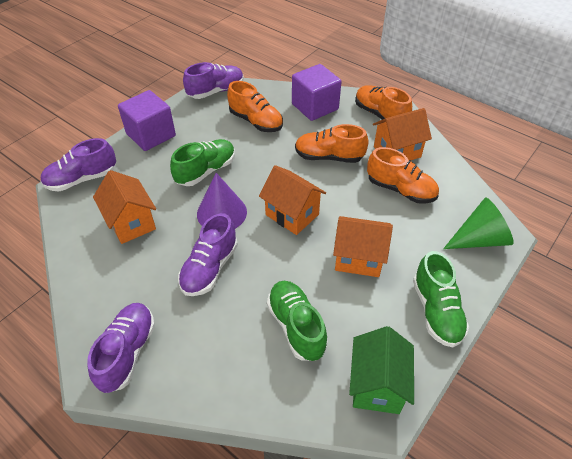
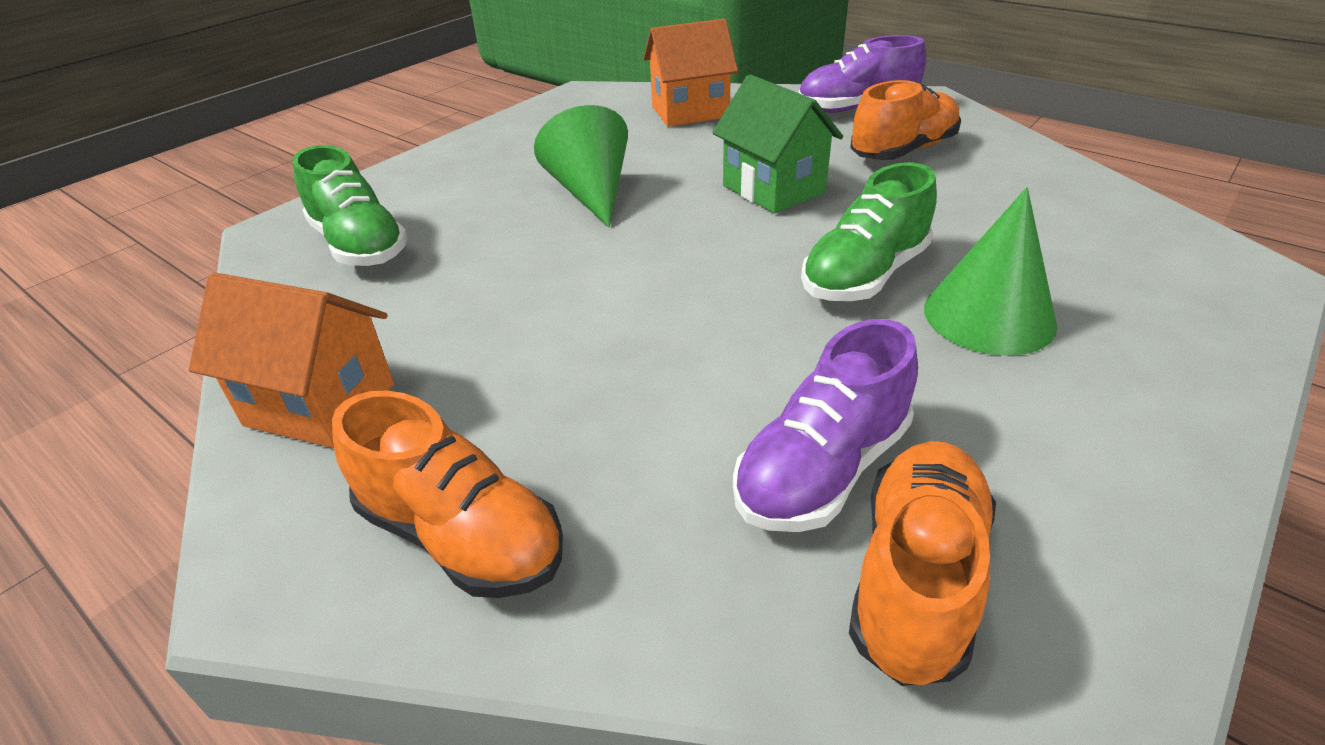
green cone: 1 -> 2
green shoe: 3 -> 2
orange house: 4 -> 2
orange shoe: 4 -> 3
purple cone: 1 -> 0
purple cube: 2 -> 0
purple shoe: 4 -> 2

